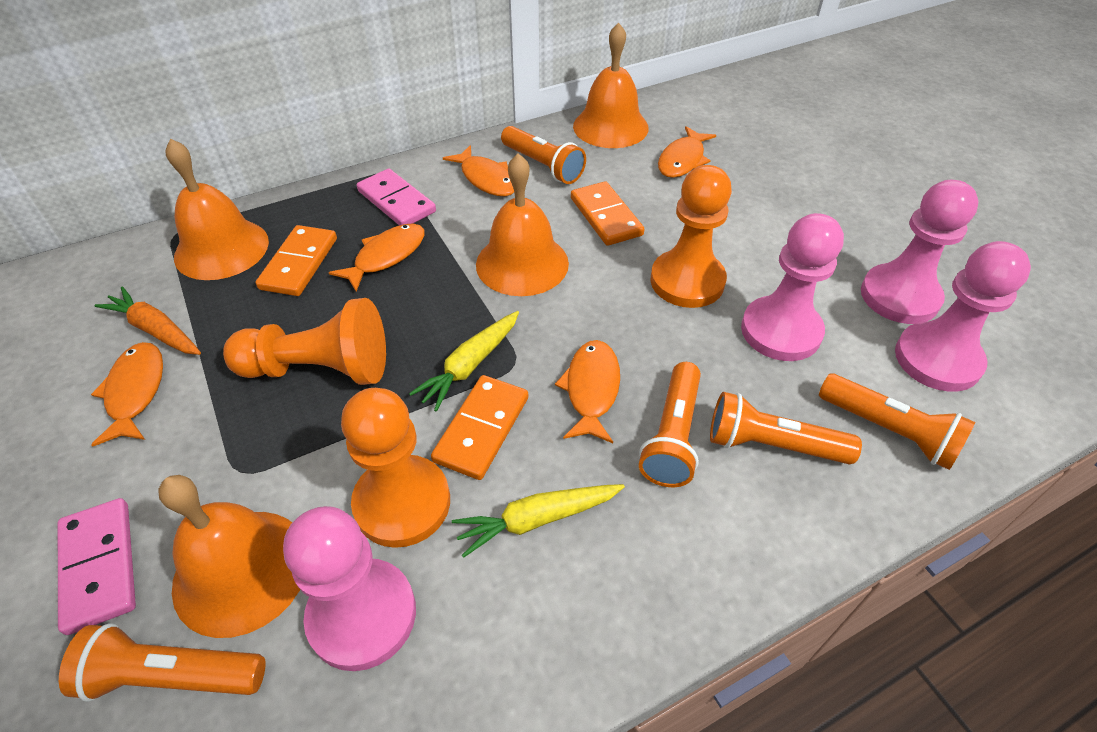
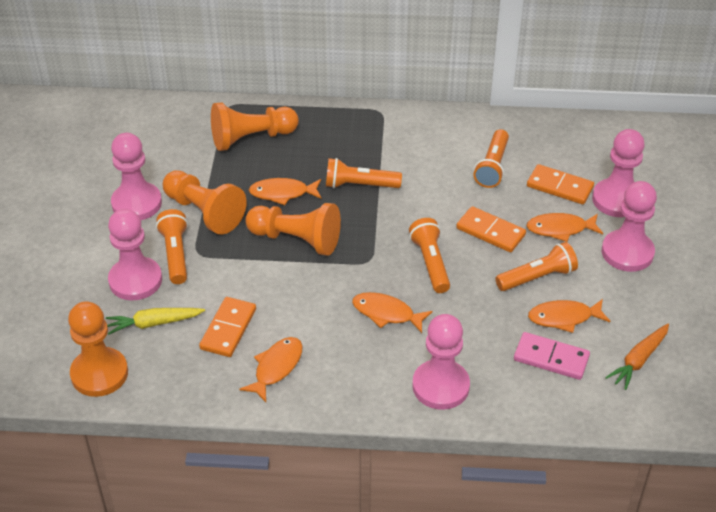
orange bell: 4 -> 0
orange pawn: 3 -> 4
pink domino: 2 -> 1
pink pawn: 4 -> 5
yellow carrot: 2 -> 1

